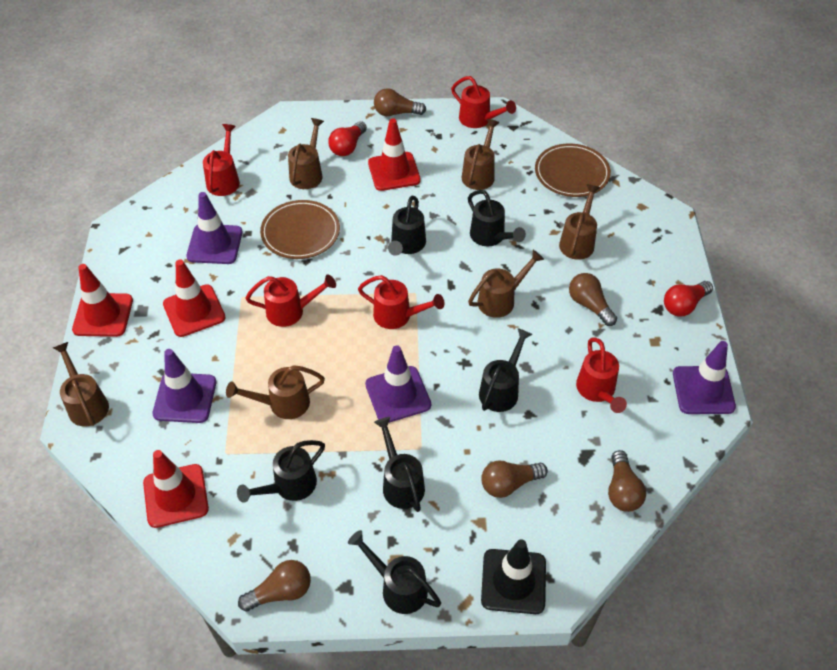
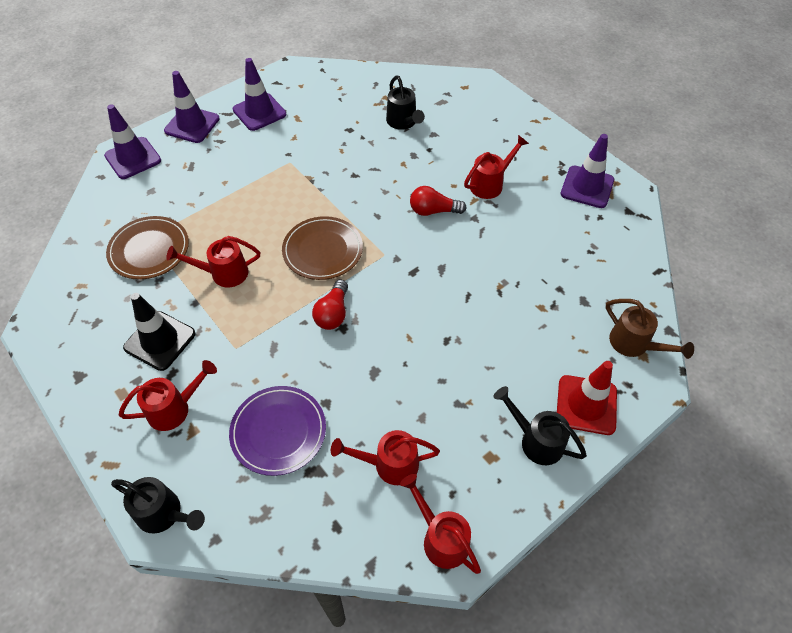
black watering can: 6 -> 3
brown light bulb: 5 -> 0
brown watering can: 6 -> 1
purple plate: 0 -> 1
red traffic cone: 4 -> 1

